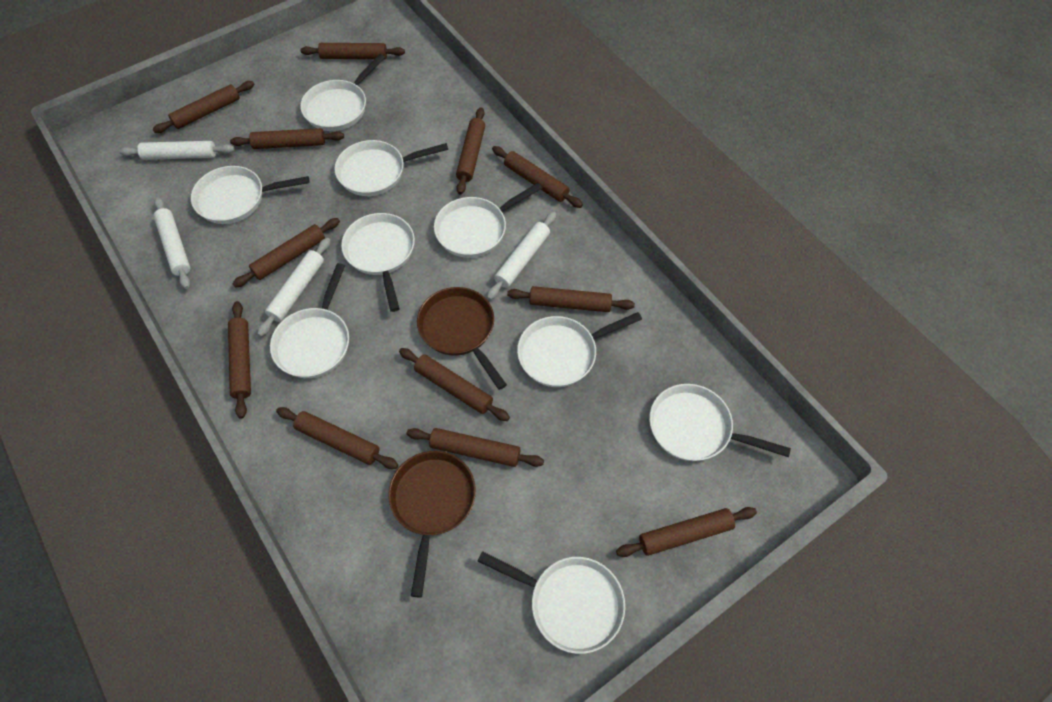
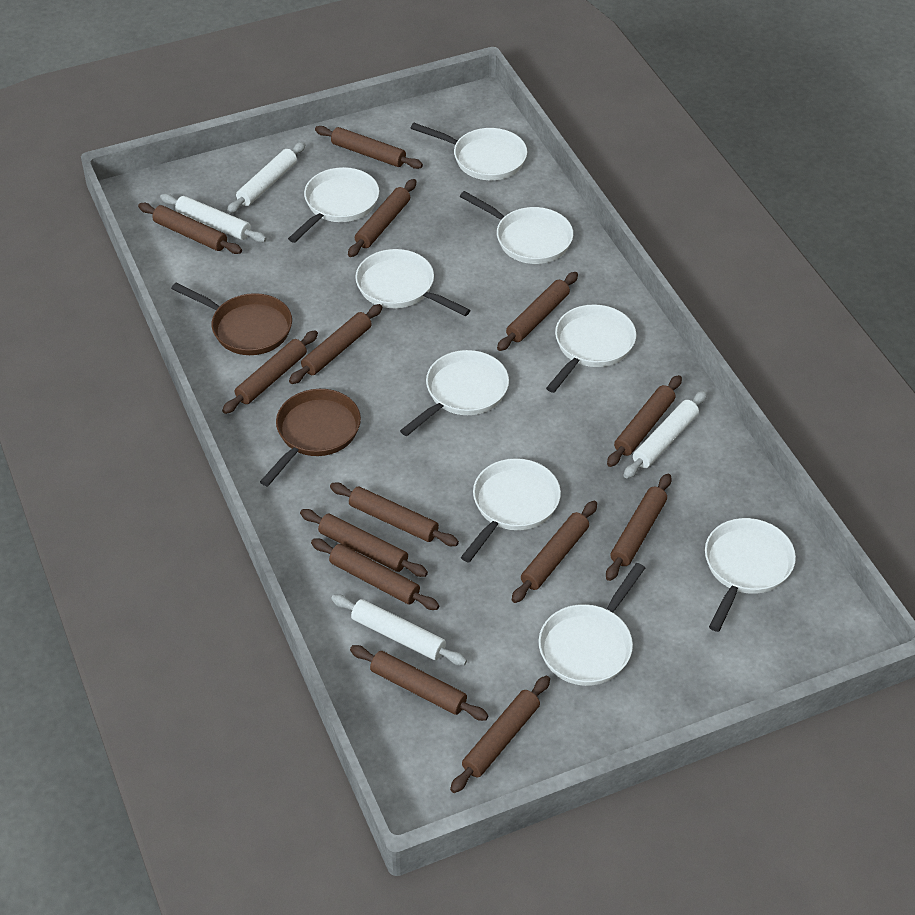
brown rolling pin: 12 -> 14

